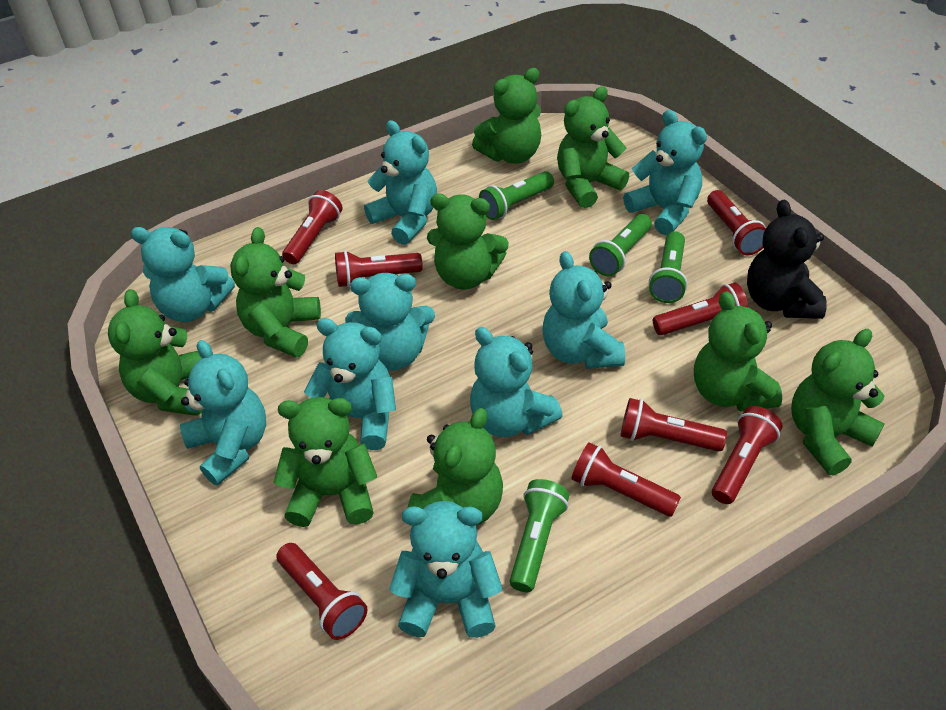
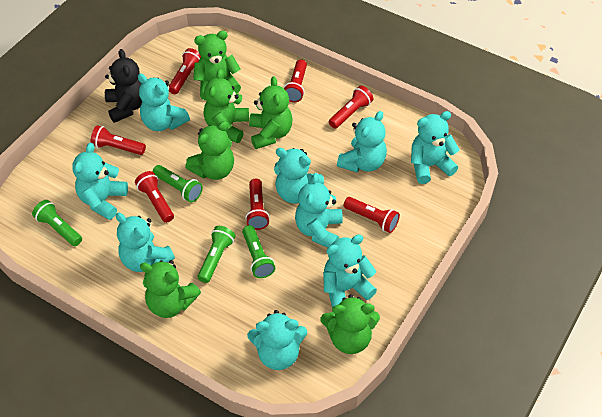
green teddy bear: 9 -> 6
red flashlight: 8 -> 7

